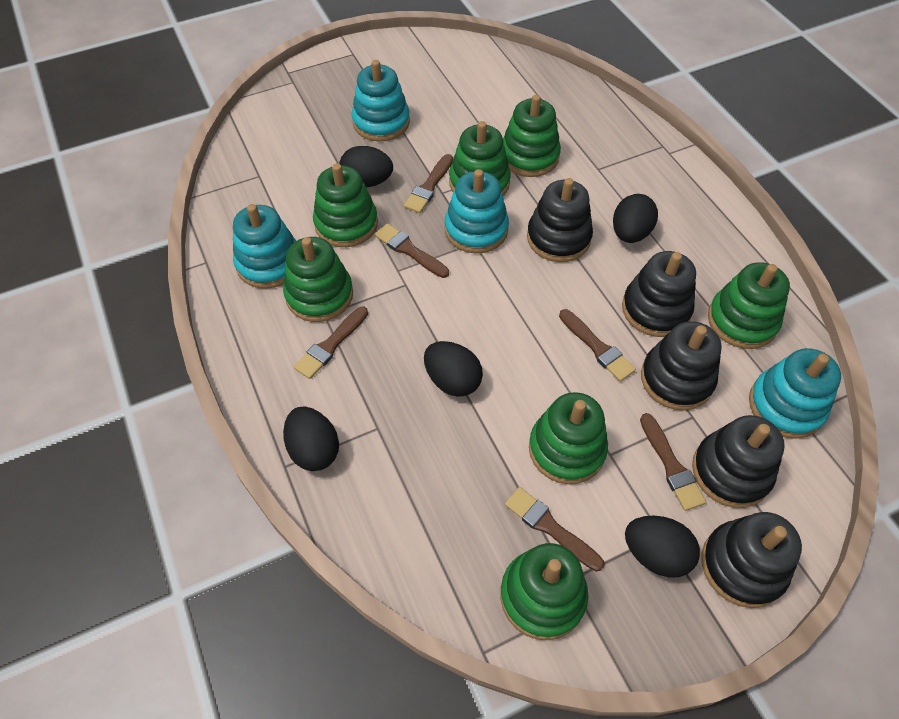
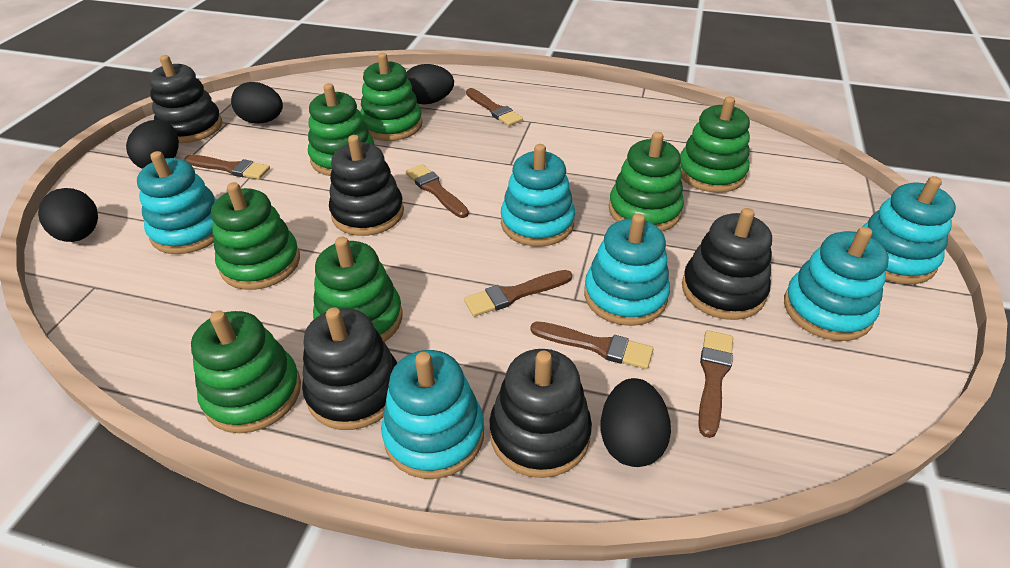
turquoise stacking toy: 4 -> 6

